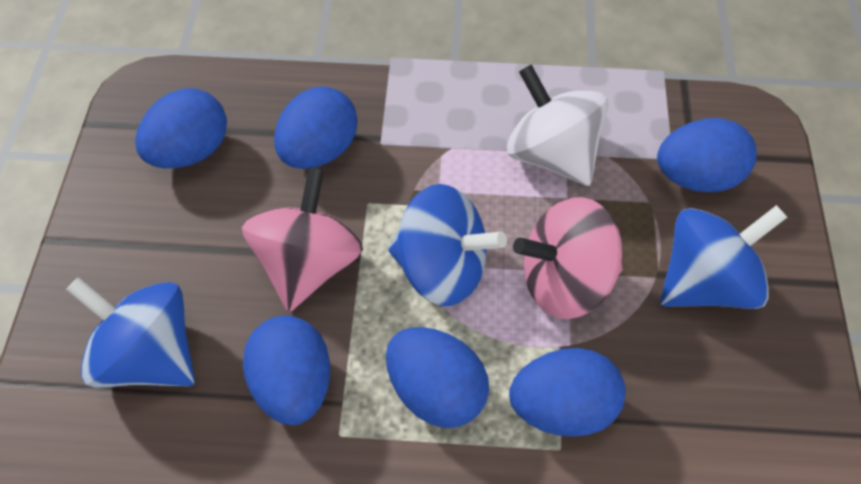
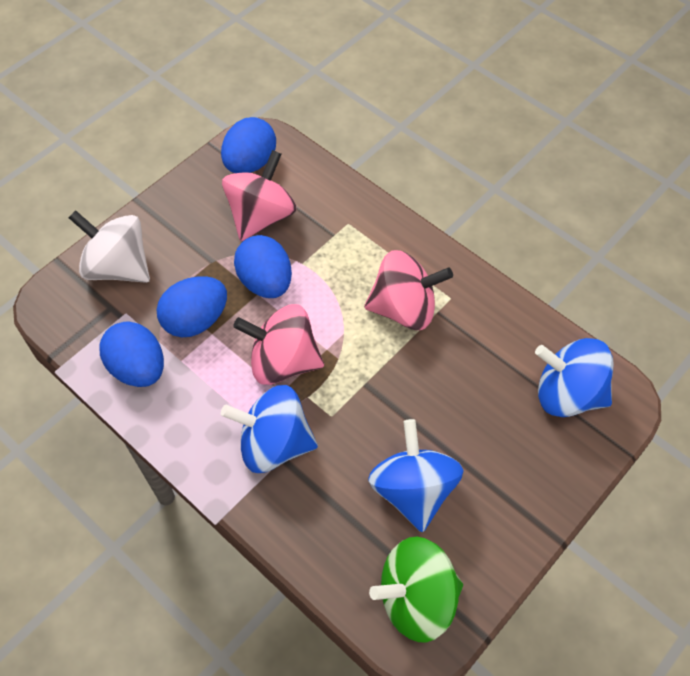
blue egg: 6 -> 4
green spinning top: 0 -> 1
pink spinning top: 2 -> 3

